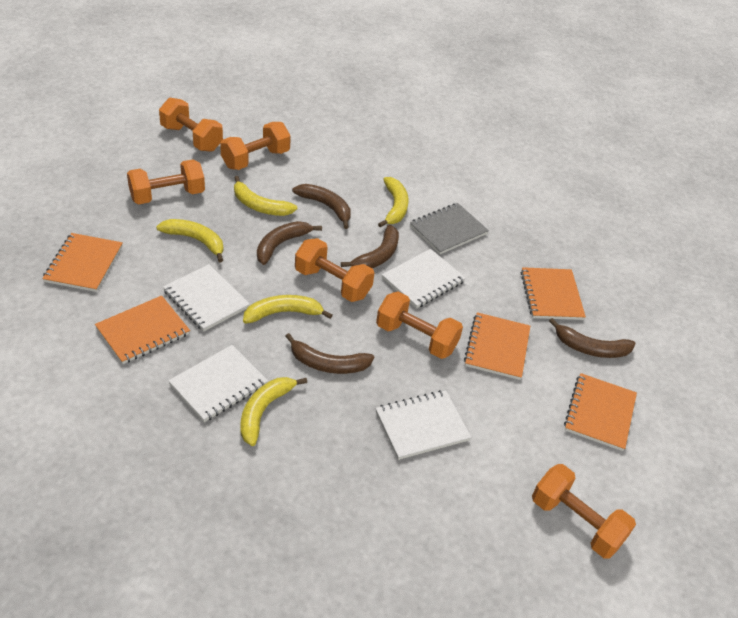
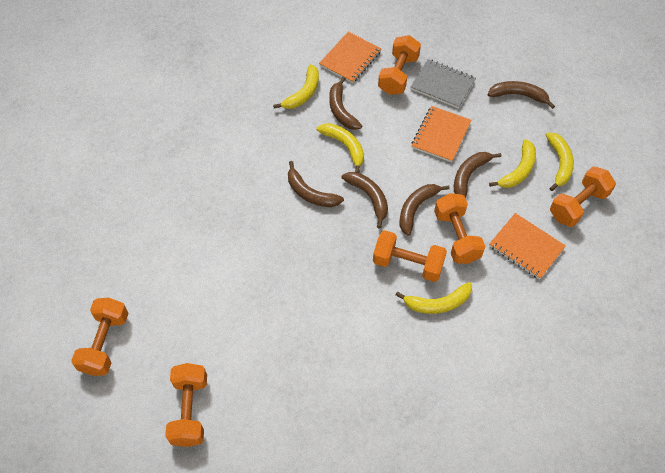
brown banana: 5 -> 6
orange notebook: 5 -> 3
white notebook: 4 -> 0

